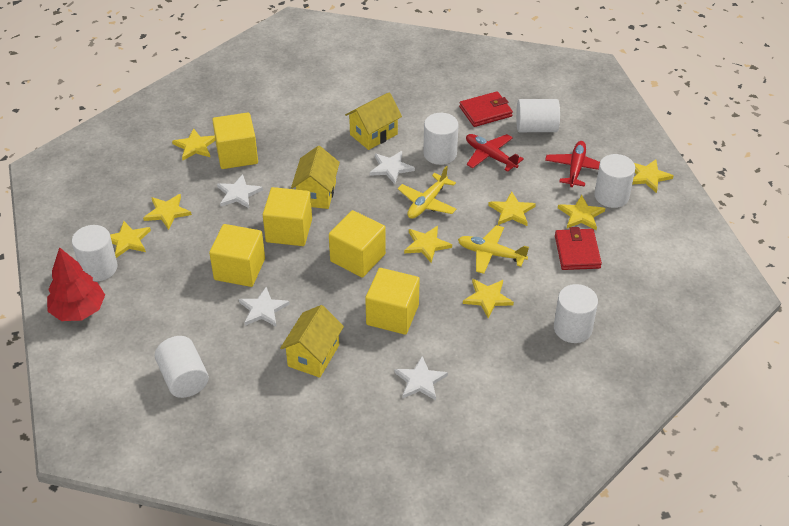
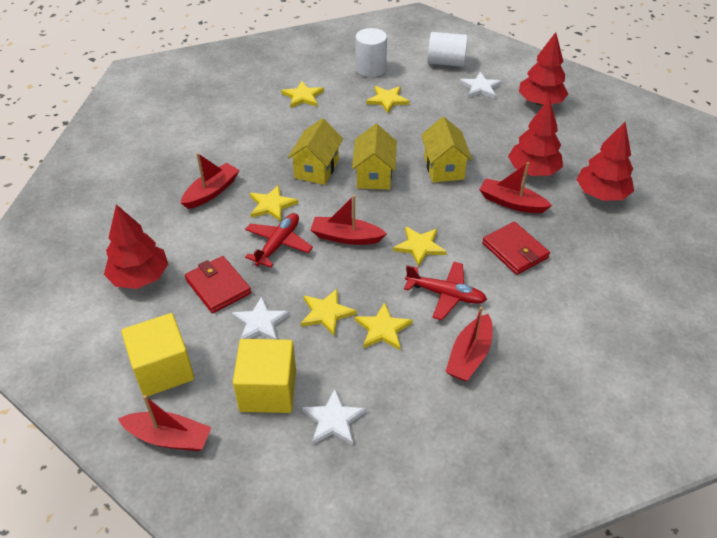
red boat: 0 -> 5
red tree: 1 -> 4
white cylinder: 6 -> 2
white star: 4 -> 3
yellow cube: 5 -> 2
yellow plane: 2 -> 0
yellow star: 8 -> 6

